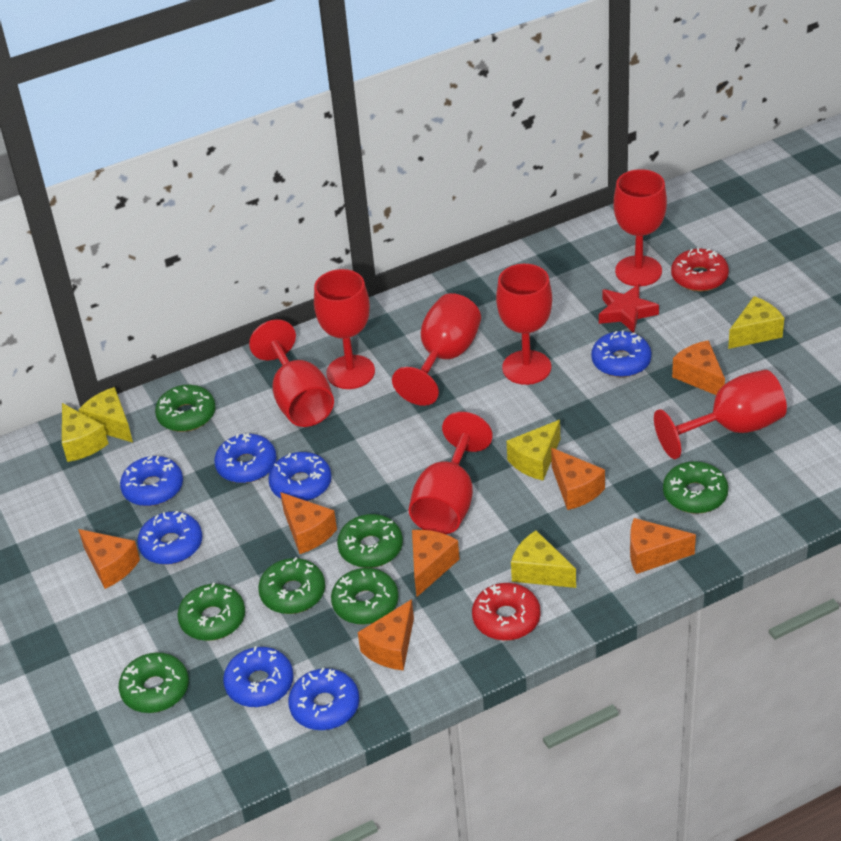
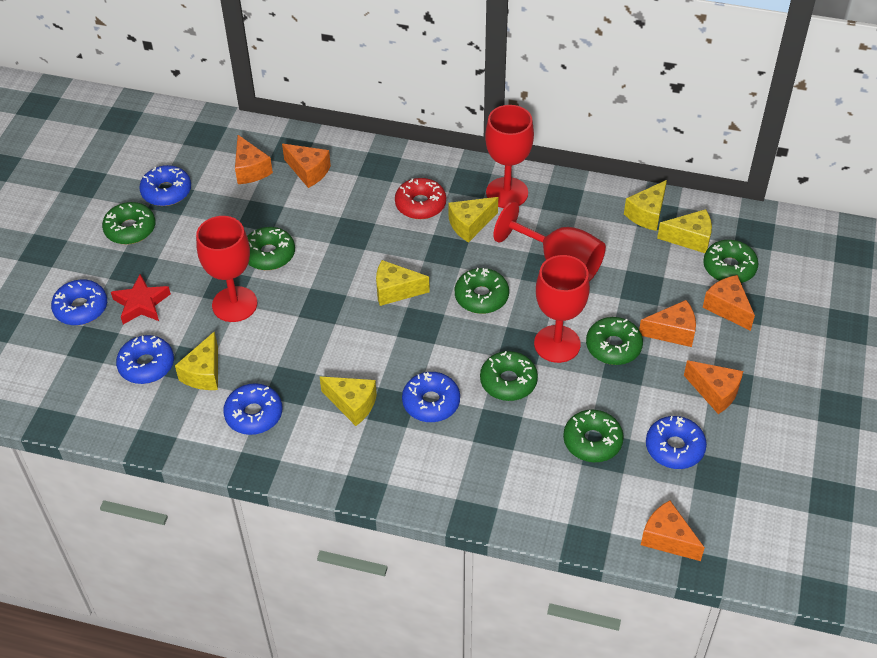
blue donut: 7 -> 6
orange cheese: 7 -> 6
red donut: 2 -> 1
red goblet: 7 -> 4
yellow cheese: 5 -> 6

